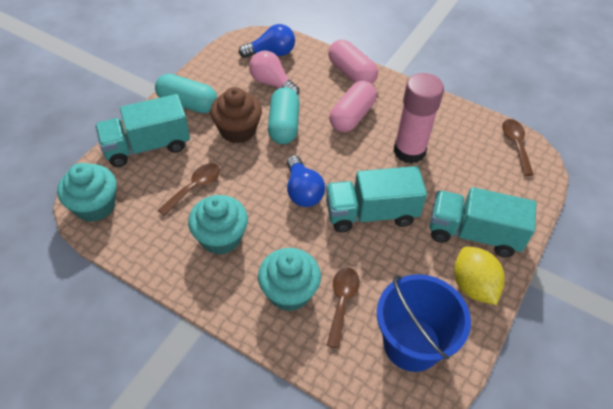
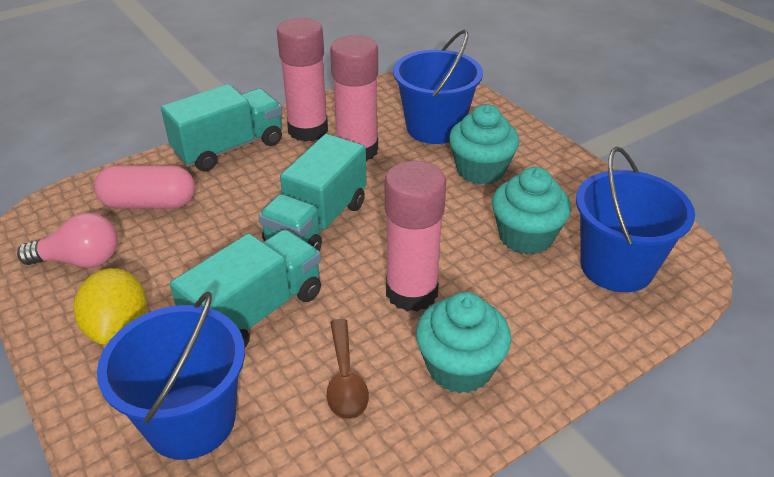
blue bucket: 1 -> 3
blue light bulb: 2 -> 0
brown cupcake: 1 -> 0
brown spoon: 3 -> 1
pink capsule: 2 -> 1
pink glue stick: 1 -> 3
turquoise capsule: 2 -> 0

